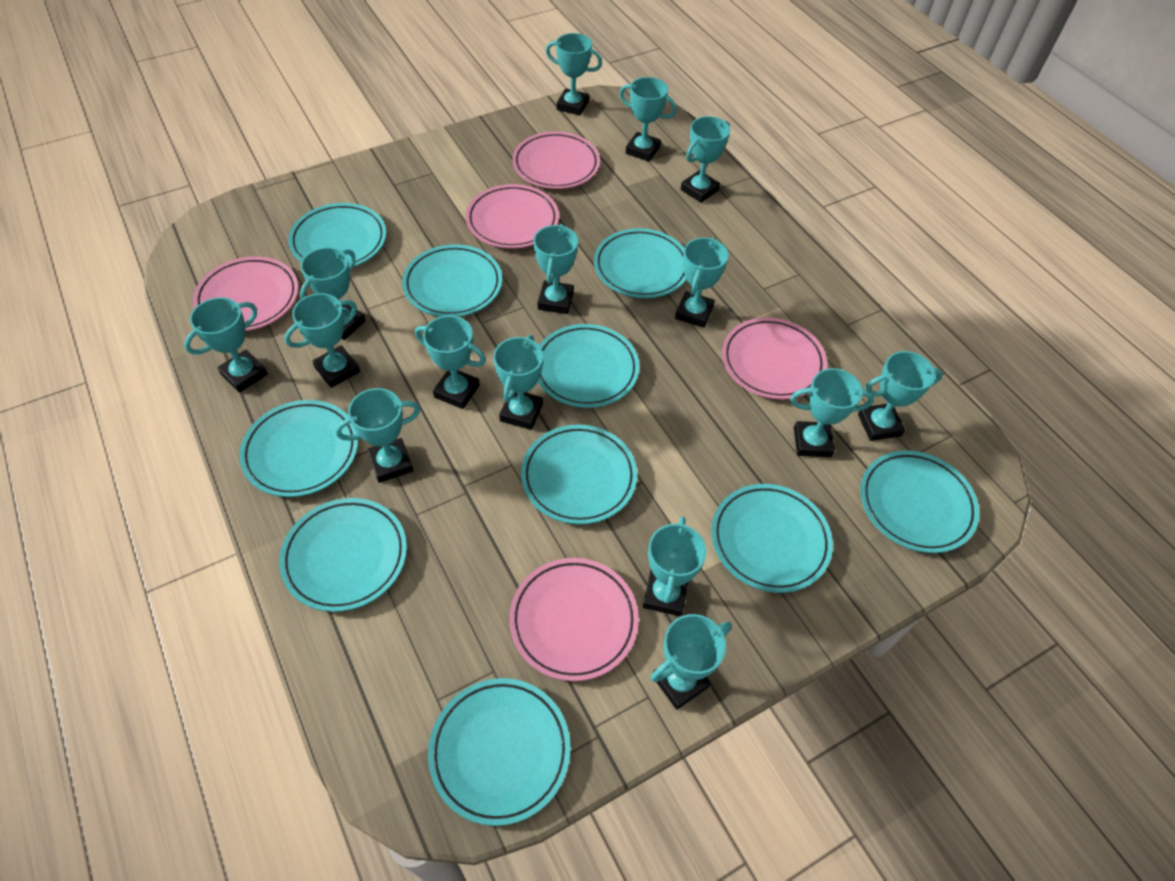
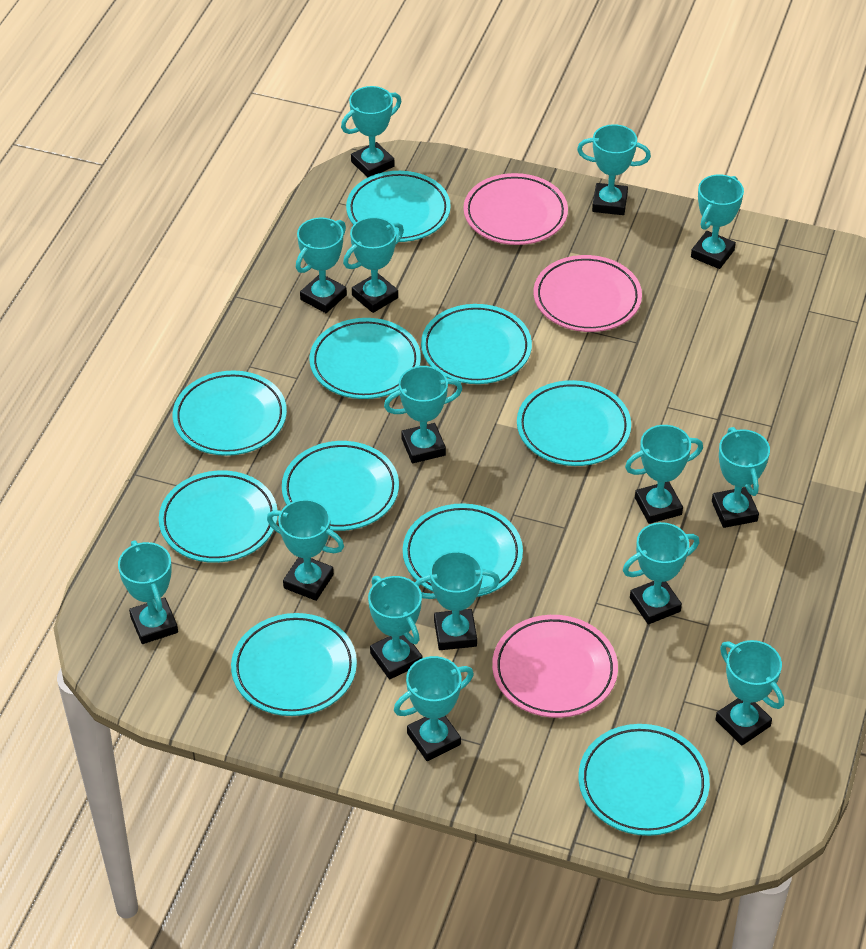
pink plate: 5 -> 3

